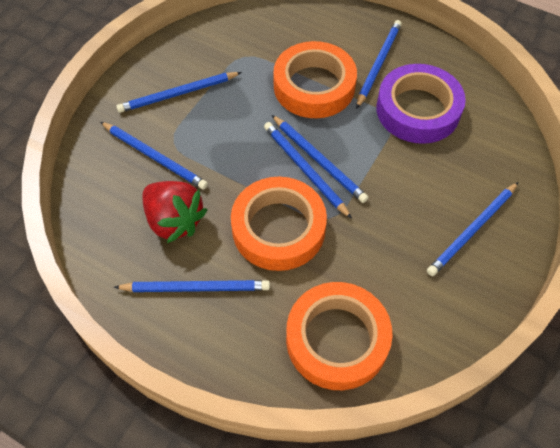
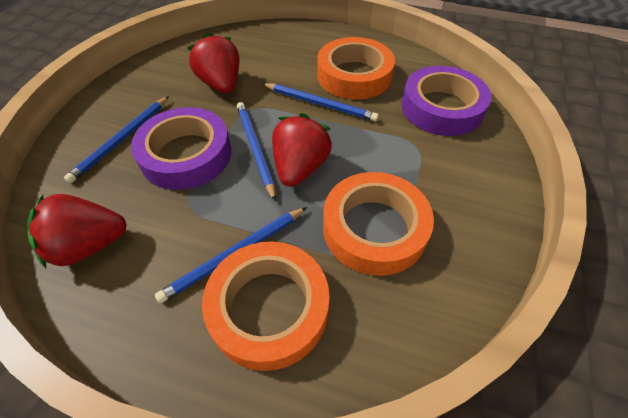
blue pencil: 7 -> 4
purple tape: 1 -> 2
red strawberry: 1 -> 3

